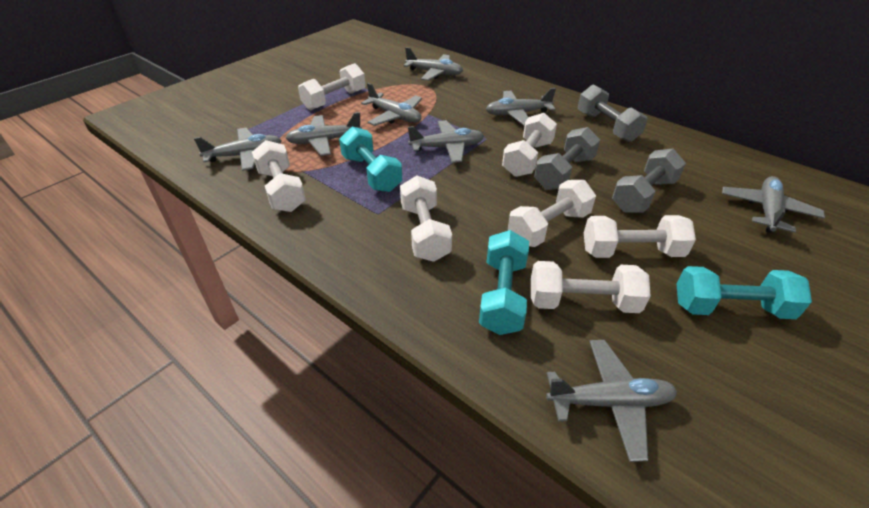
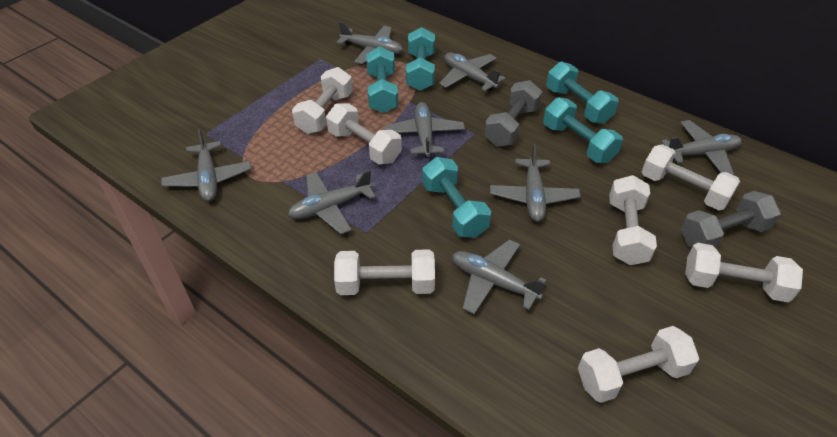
grey dumbbell: 3 -> 2
turquoise dumbbell: 3 -> 5

